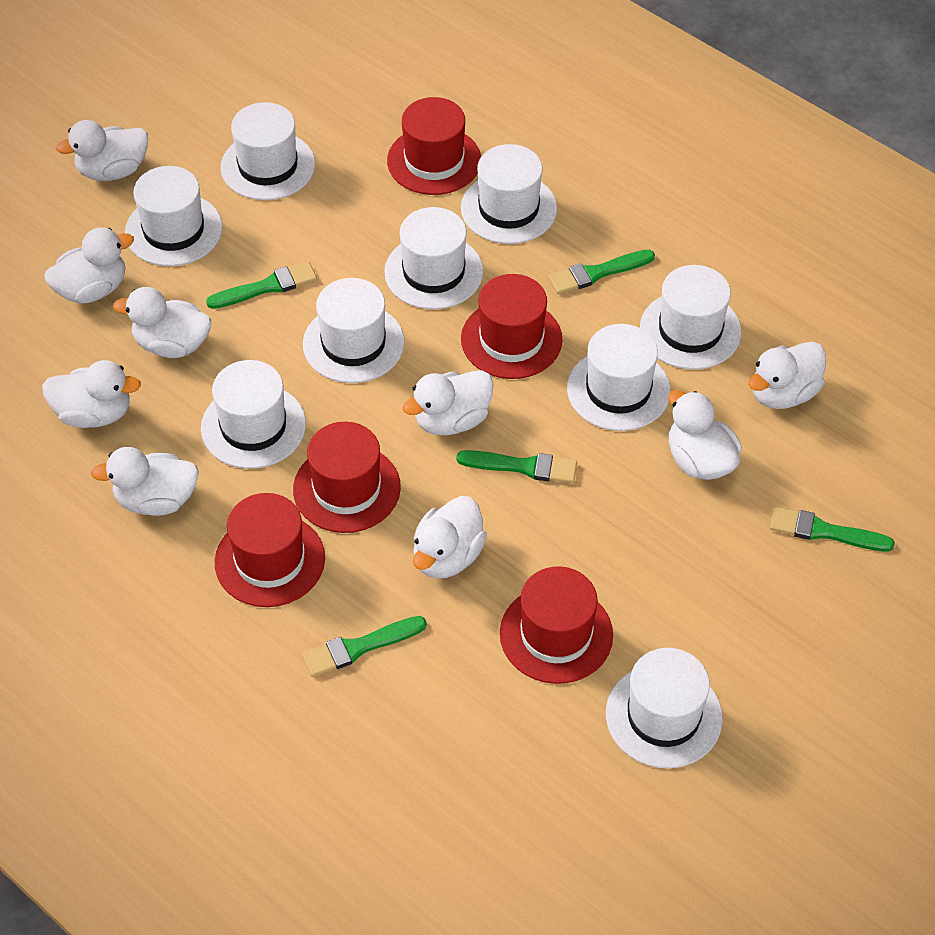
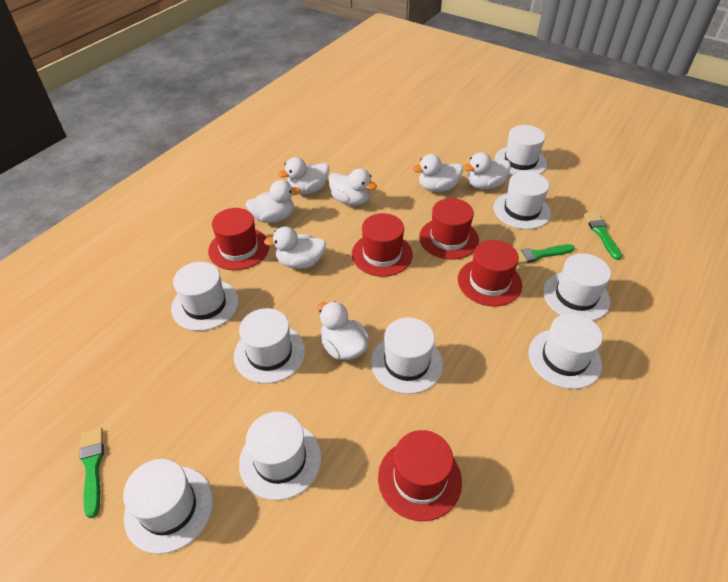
green brush: 5 -> 3
white duck: 9 -> 7

